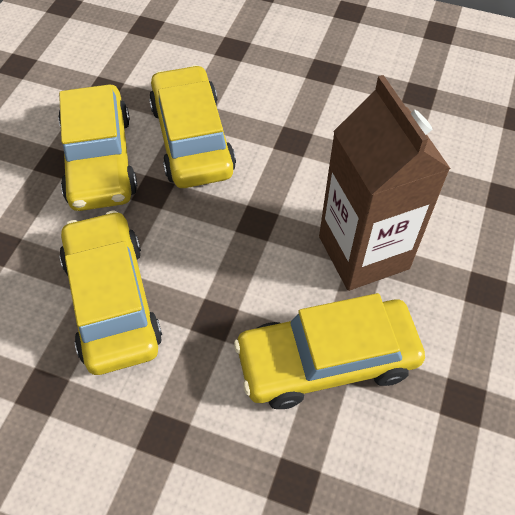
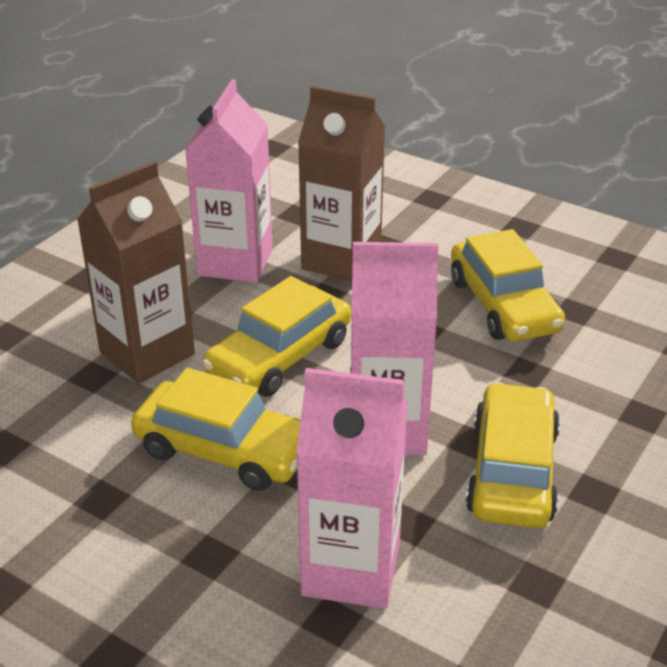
brown carton: 1 -> 2
pink carton: 0 -> 3

